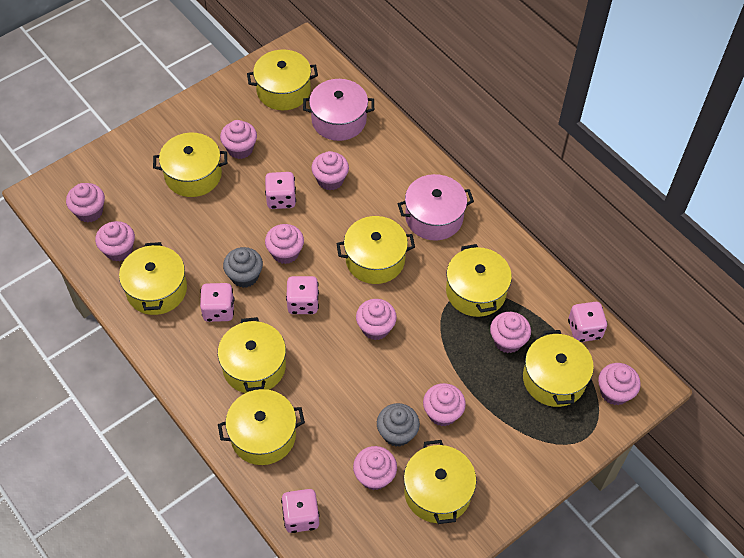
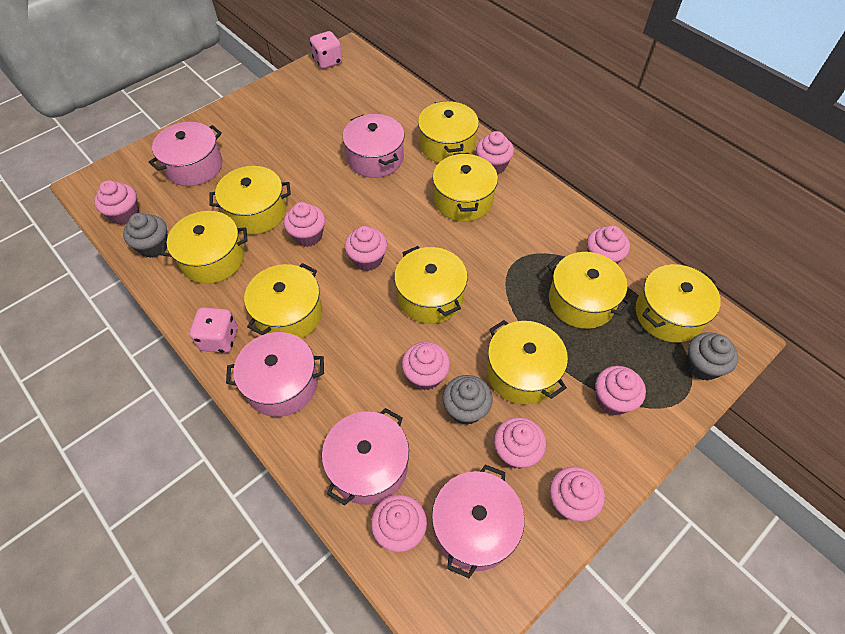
grey cupcake: 2 -> 3
pink dice: 5 -> 2
pink pot: 2 -> 5

